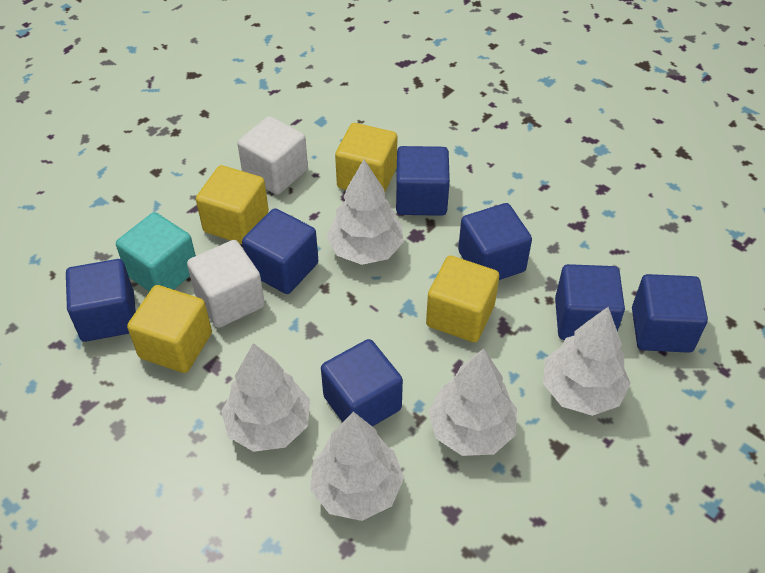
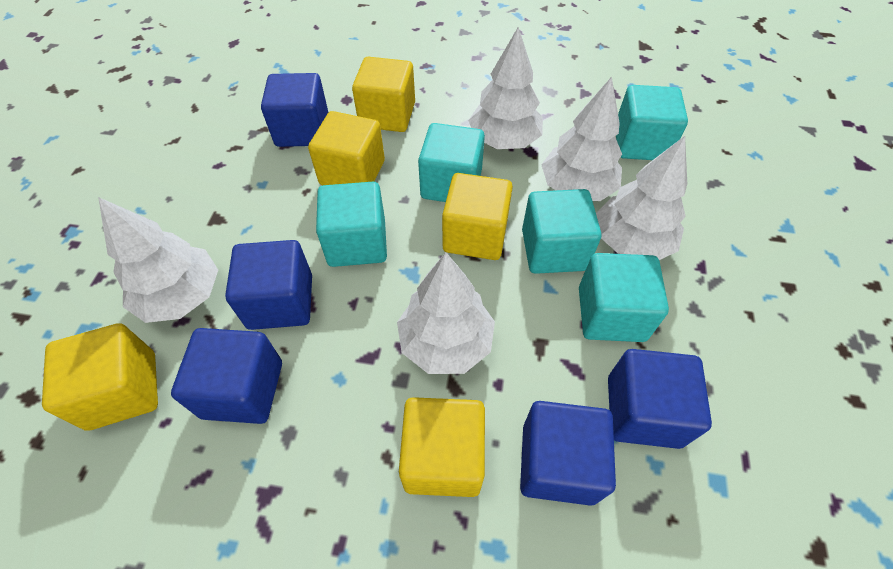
blue cube: 7 -> 5
turquoise cube: 1 -> 5
white cube: 2 -> 0
yellow cube: 4 -> 5

